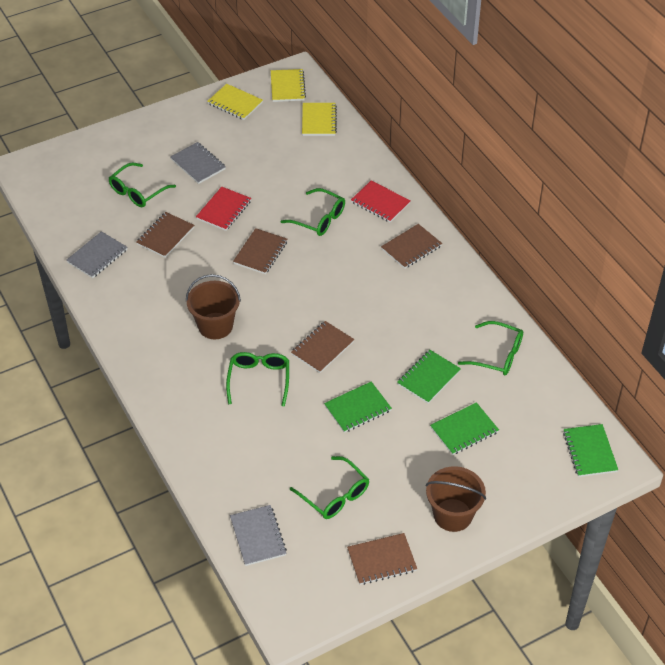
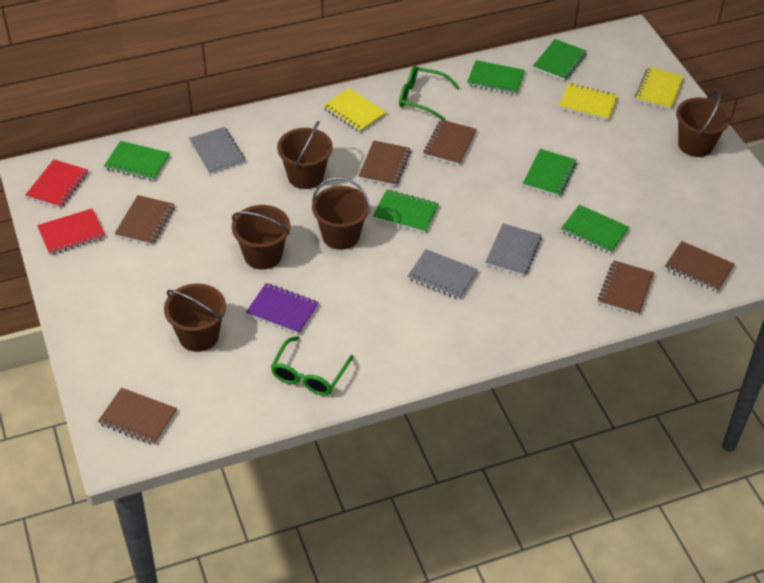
brown bucket: 2 -> 5
brown notebook: 5 -> 6
green glasses: 5 -> 2
green notebook: 4 -> 6
purple notebook: 0 -> 1

